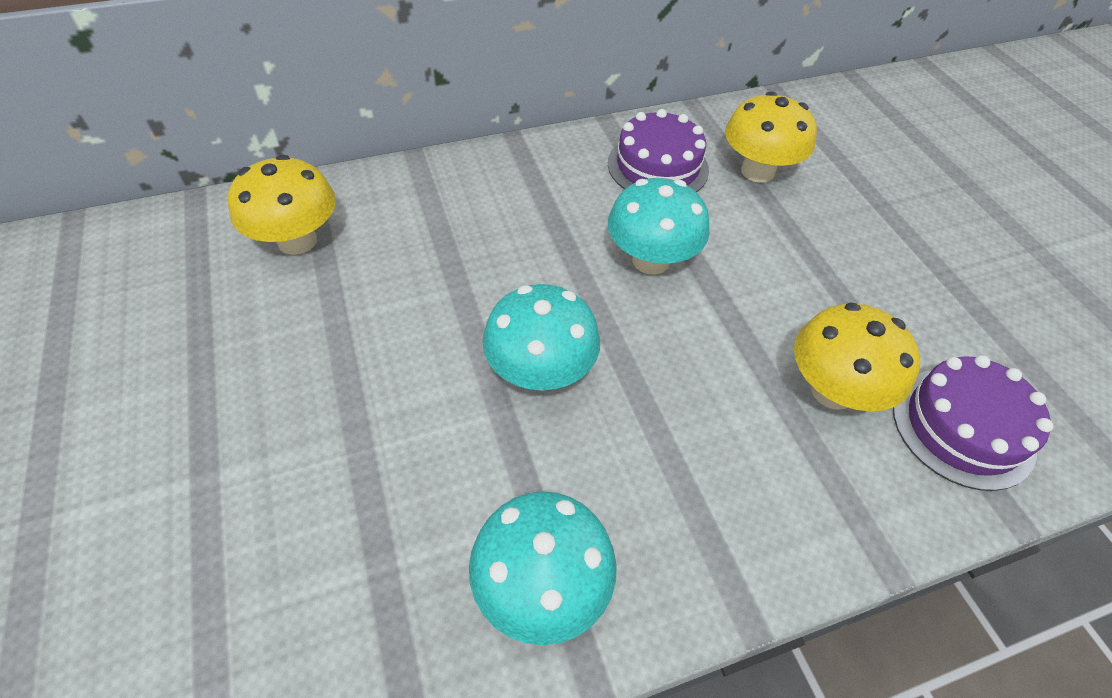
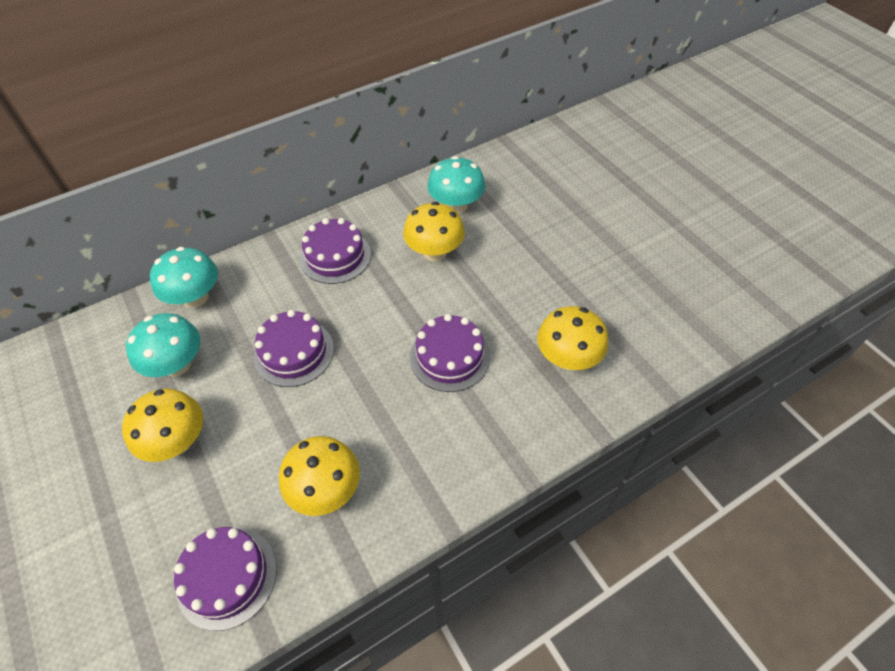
purple cake: 2 -> 4
yellow mushroom: 3 -> 4

